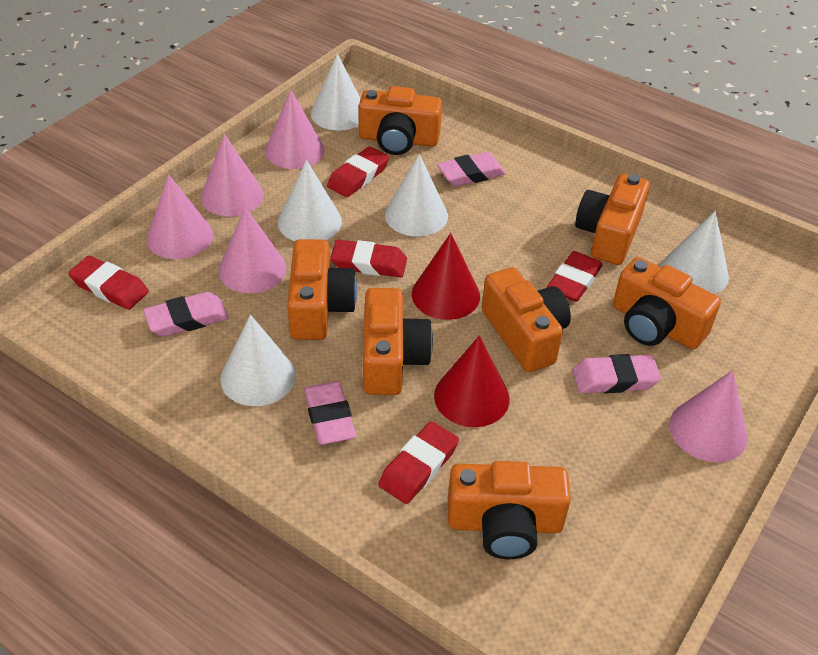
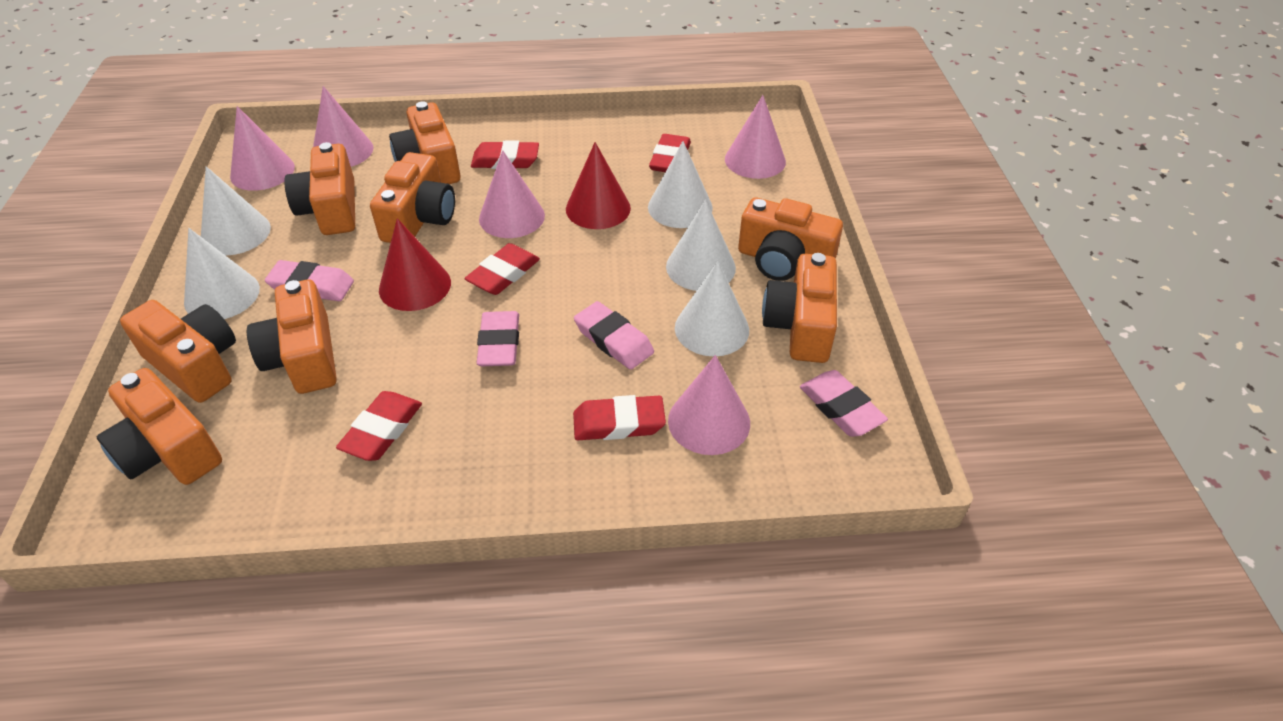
orange camera: 7 -> 8

